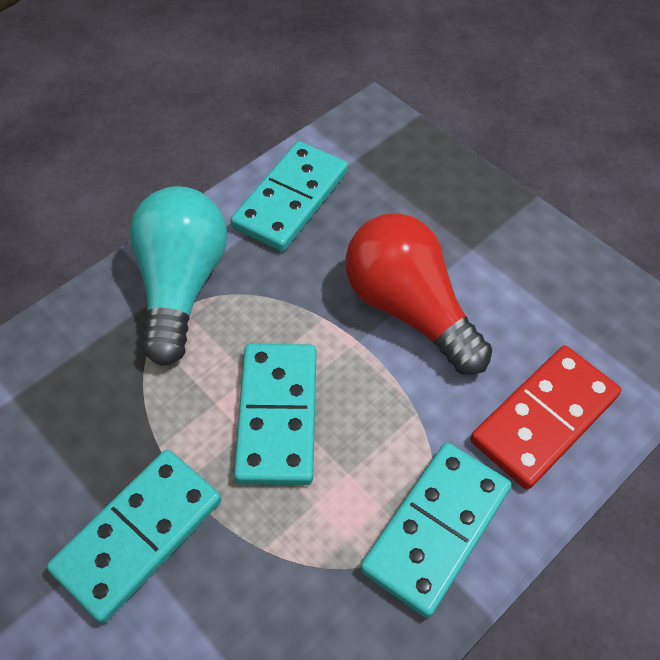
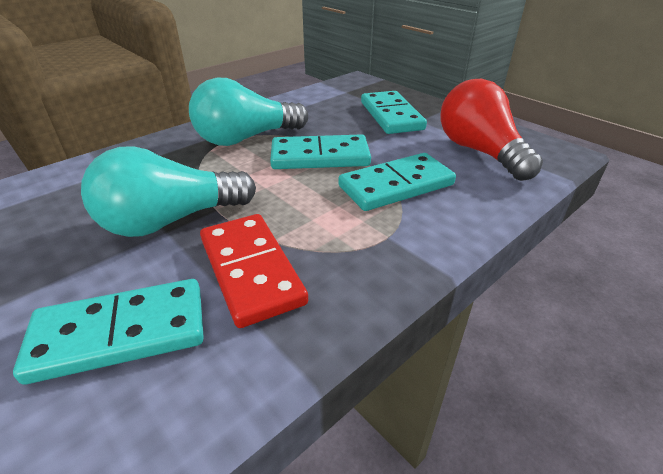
turquoise light bulb: 1 -> 2

